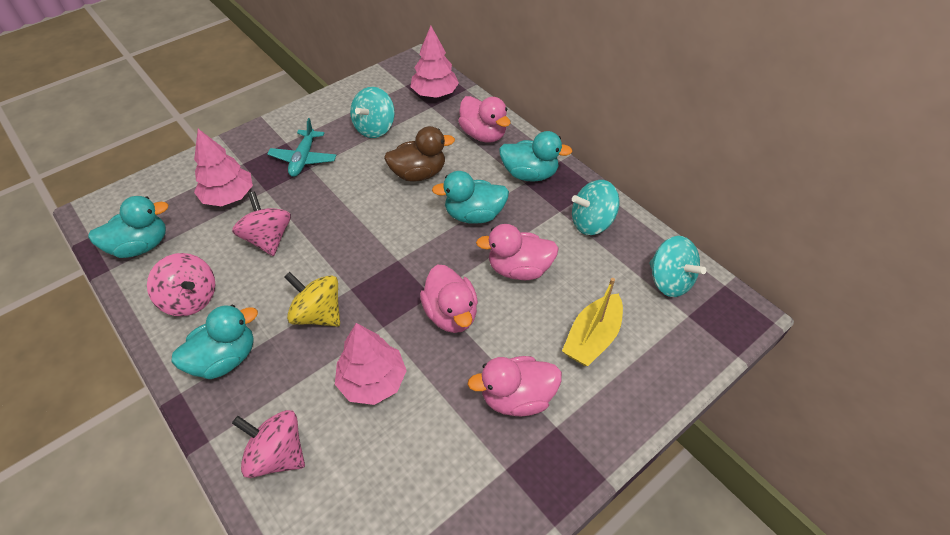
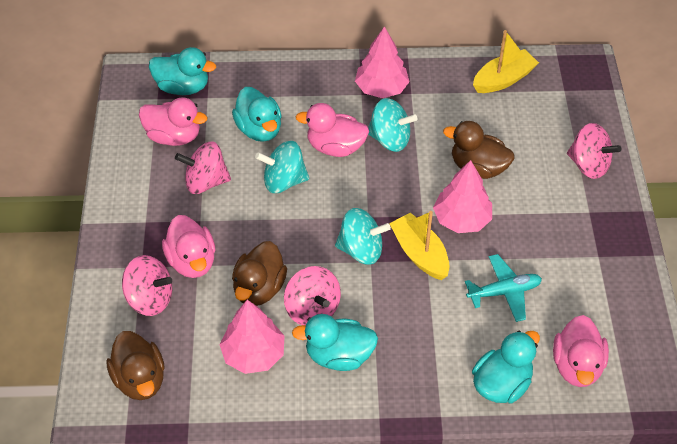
brown duck: 1 -> 3
pink spinning top: 3 -> 4
yellow boat: 1 -> 2
yellow spinning top: 1 -> 0

